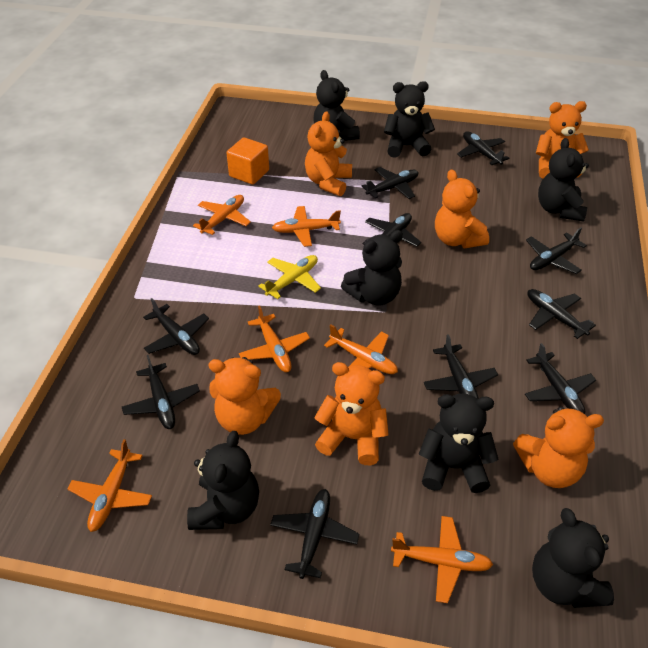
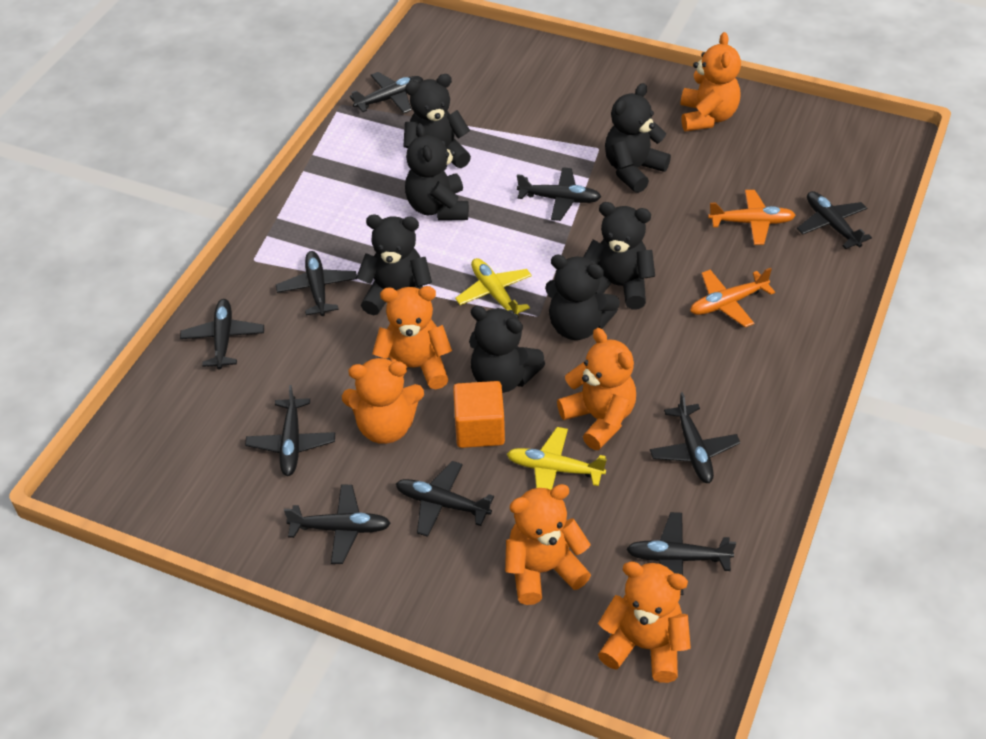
orange plane: 6 -> 2
yellow plane: 1 -> 2

